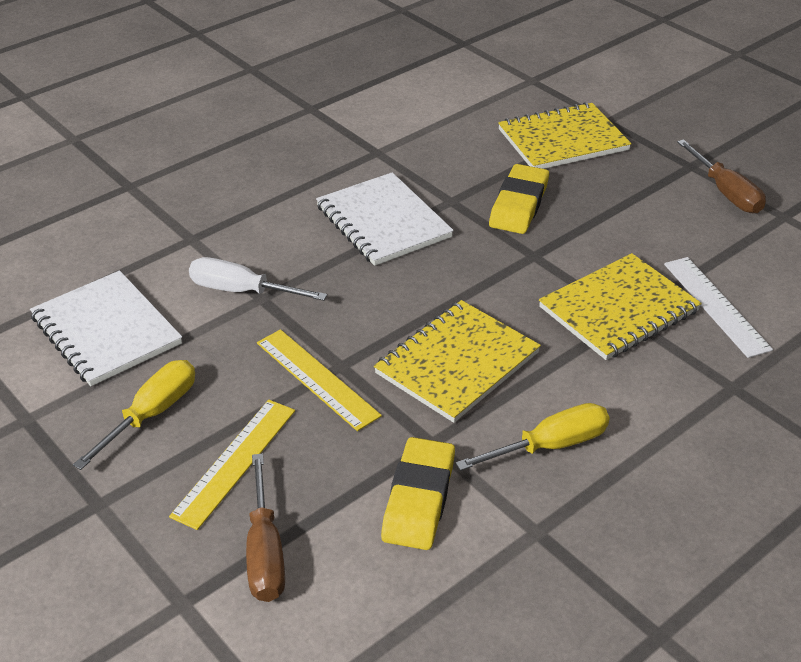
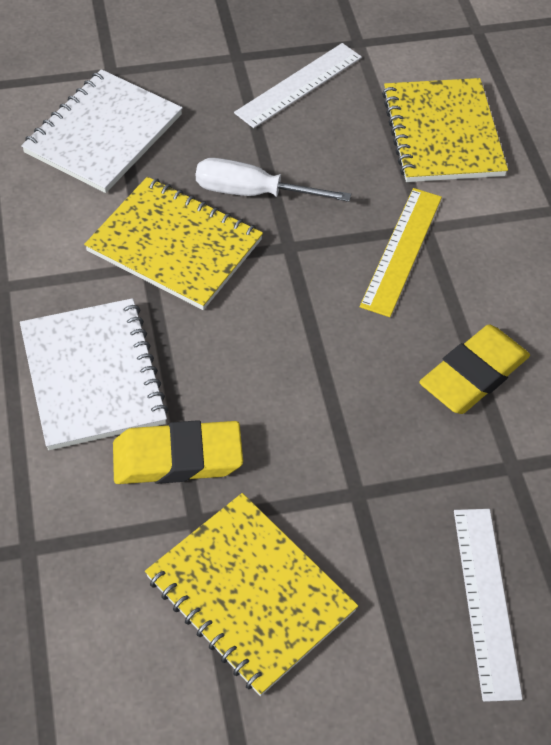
brown screwdriver: 2 -> 0
white ruler: 1 -> 2
yellow ruler: 2 -> 1
yellow screwdriver: 2 -> 0

